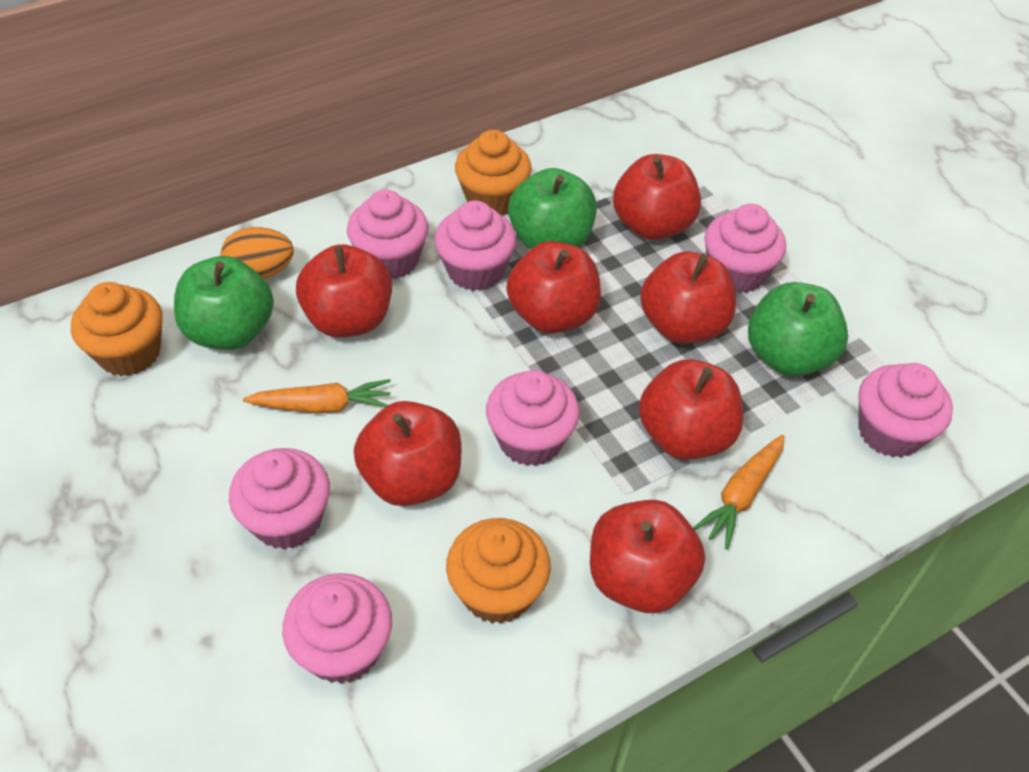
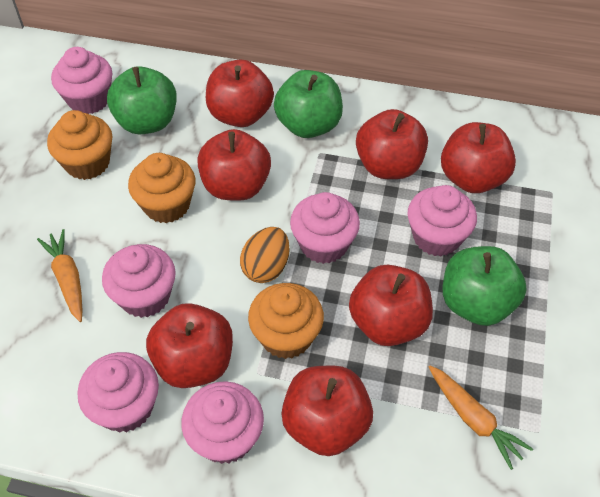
pink cupcake: 7 -> 6

